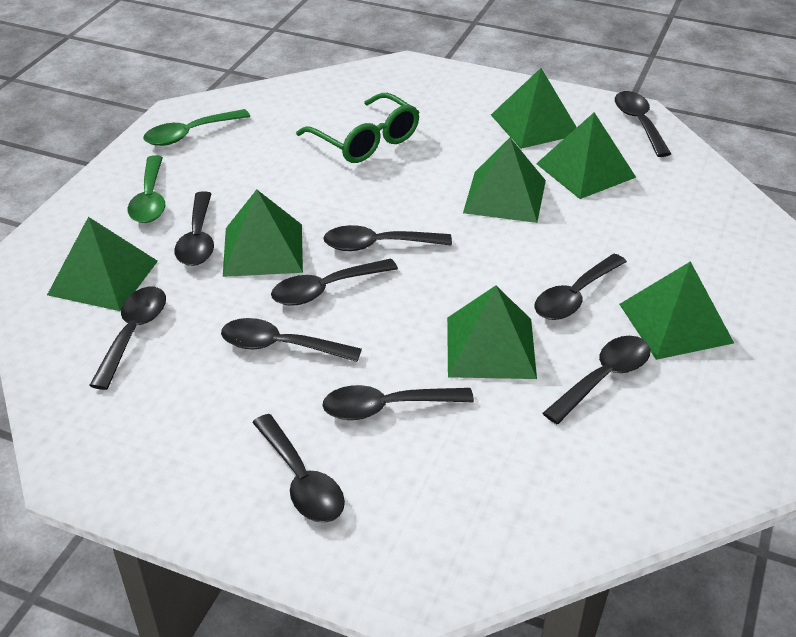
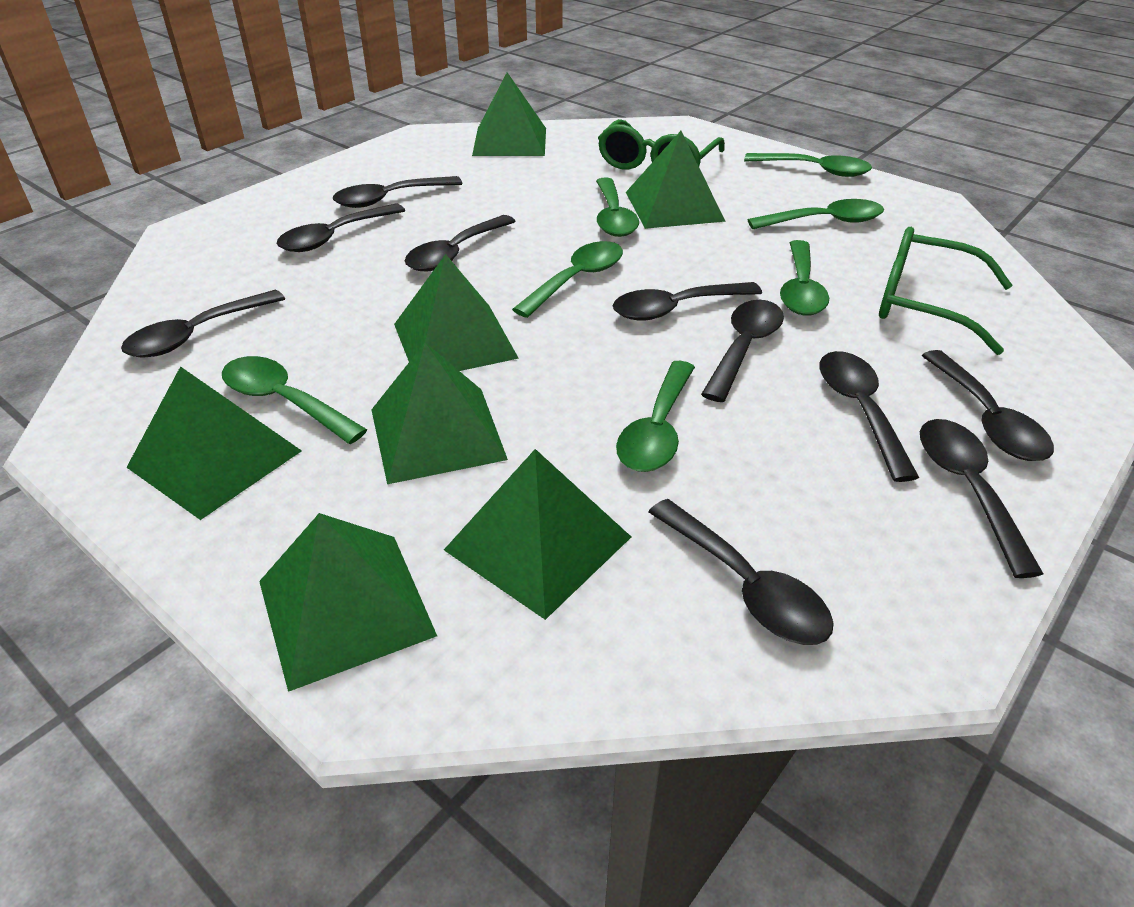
green glasses: 1 -> 2
green spoon: 2 -> 7

